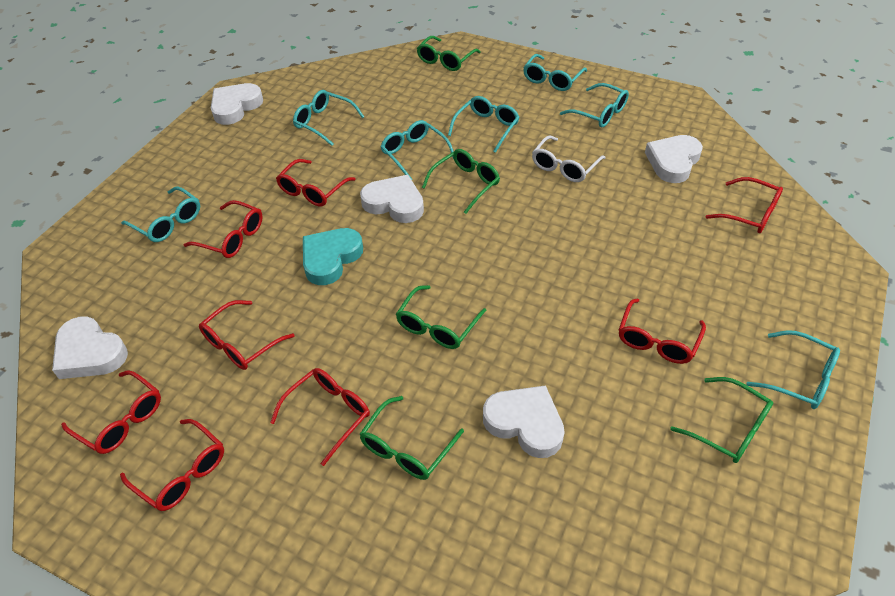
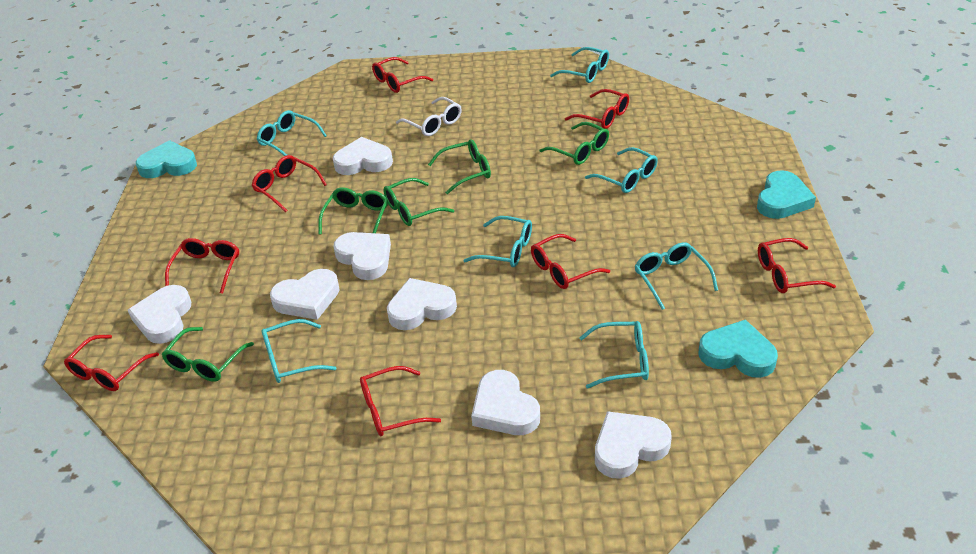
turquoise heart: 1 -> 3
white heart: 5 -> 7

